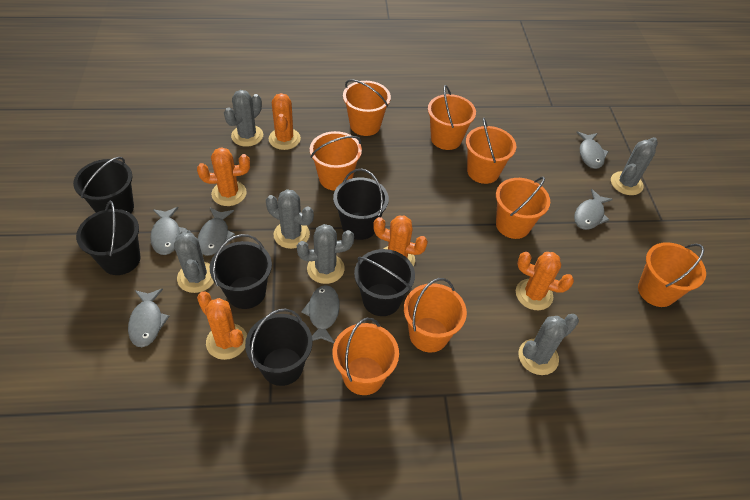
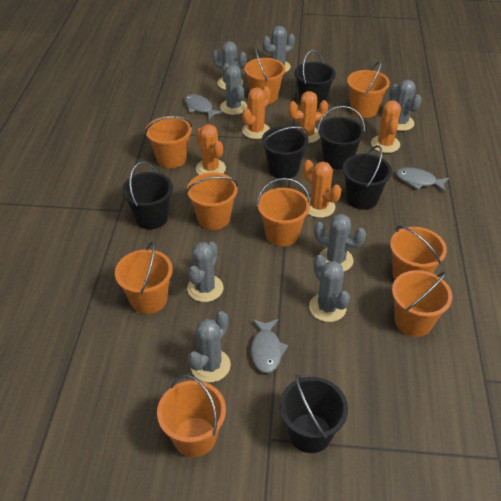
grey cactus: 6 -> 8
grey fish: 6 -> 3
orange bucket: 8 -> 9

